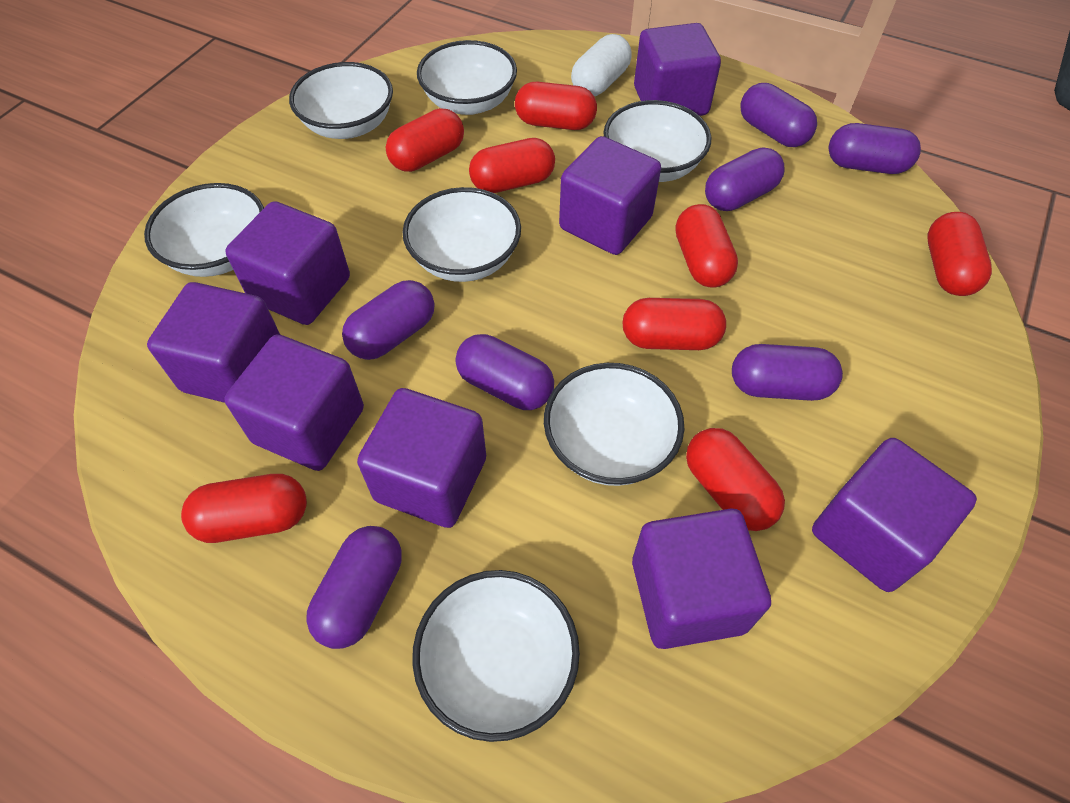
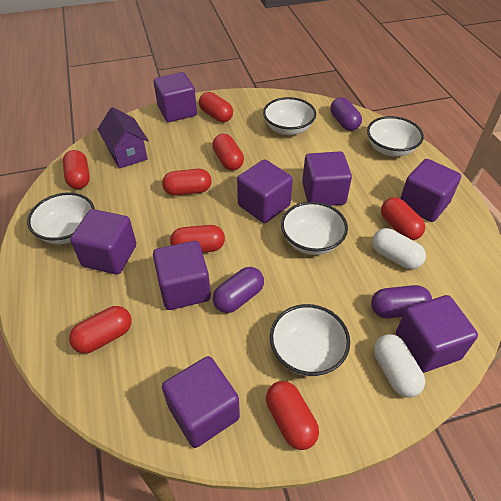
purple capsule: 7 -> 3
purple house: 0 -> 1
white bowl: 7 -> 5
white capsule: 1 -> 2

